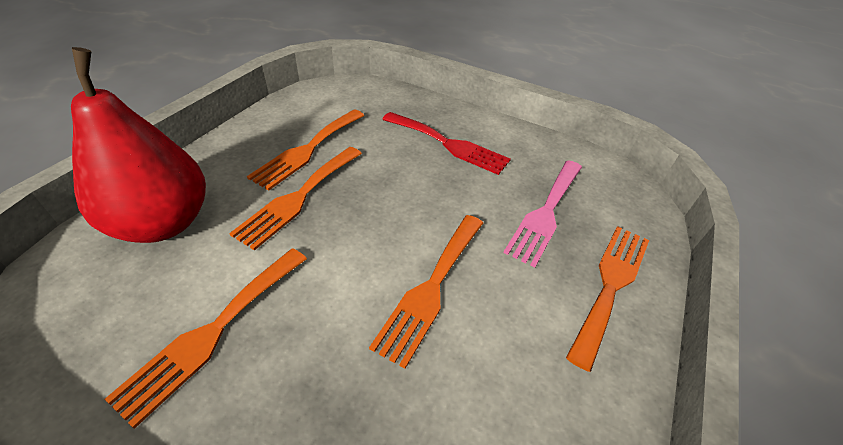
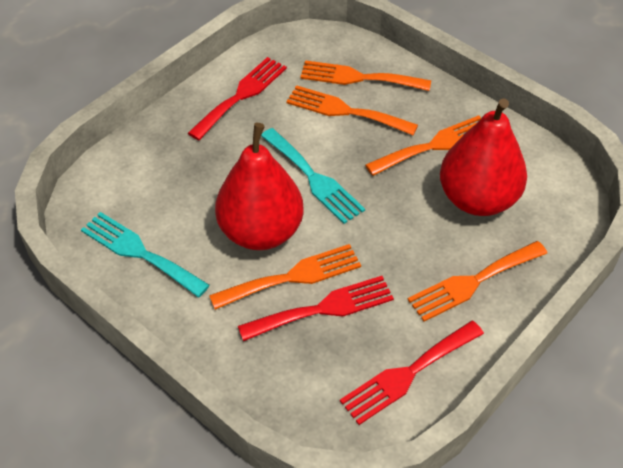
pink fork: 1 -> 0
red fork: 1 -> 3
red pear: 1 -> 2
turquoise fork: 0 -> 2

